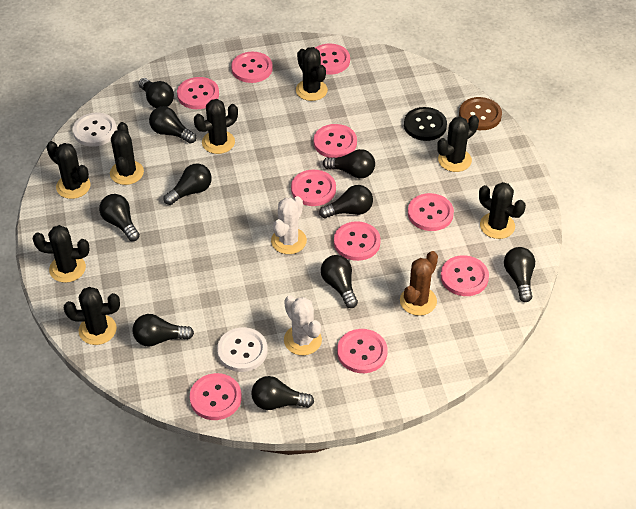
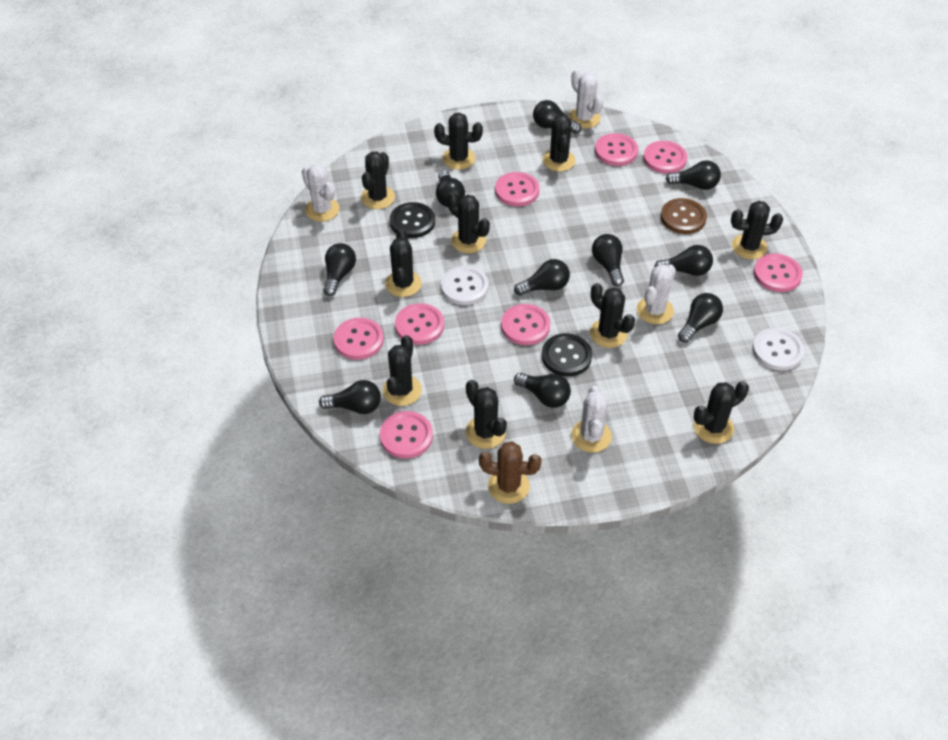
black button: 1 -> 2
black cactus: 8 -> 10
pink button: 10 -> 8
white cactus: 2 -> 4

